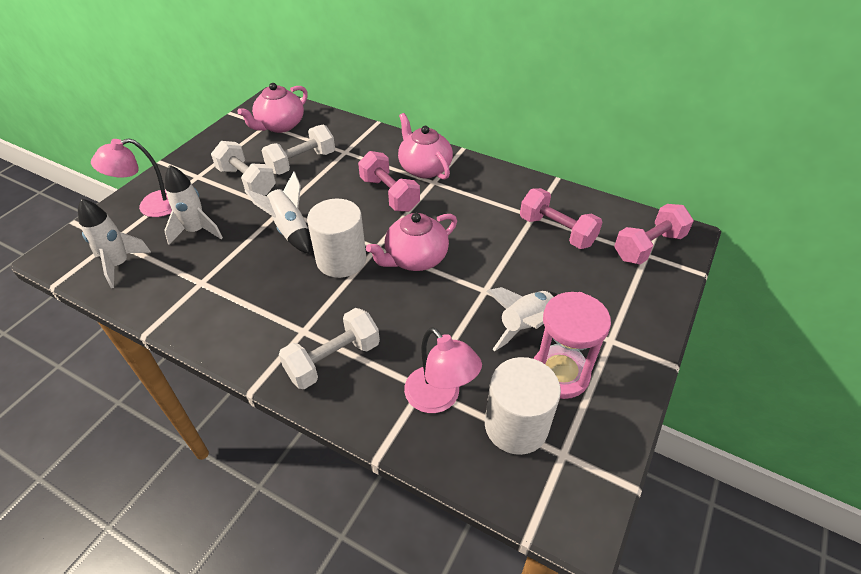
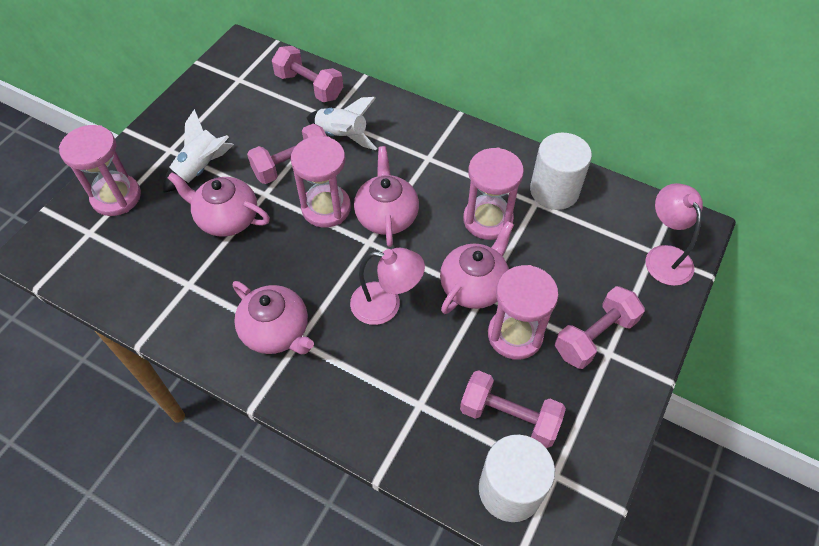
pink dumbbell: 3 -> 4
pink hourglass: 1 -> 4
pink teapot: 3 -> 4
white dumbbell: 3 -> 0
white rocket: 4 -> 2

